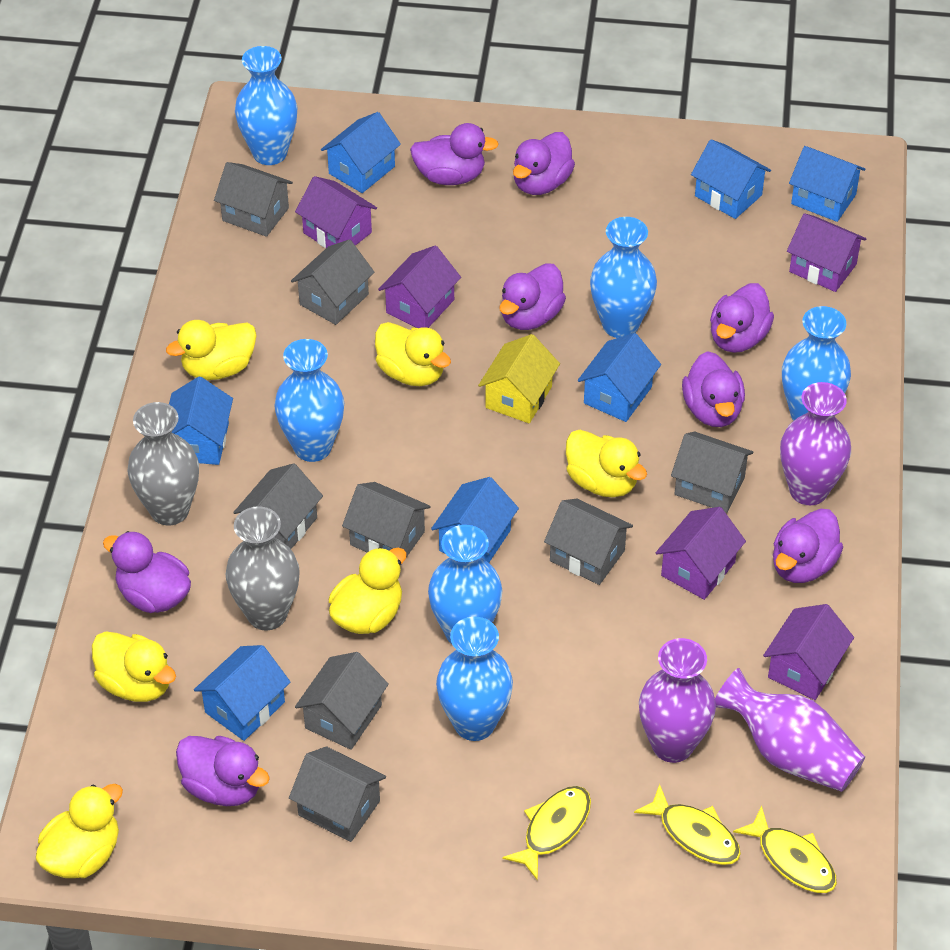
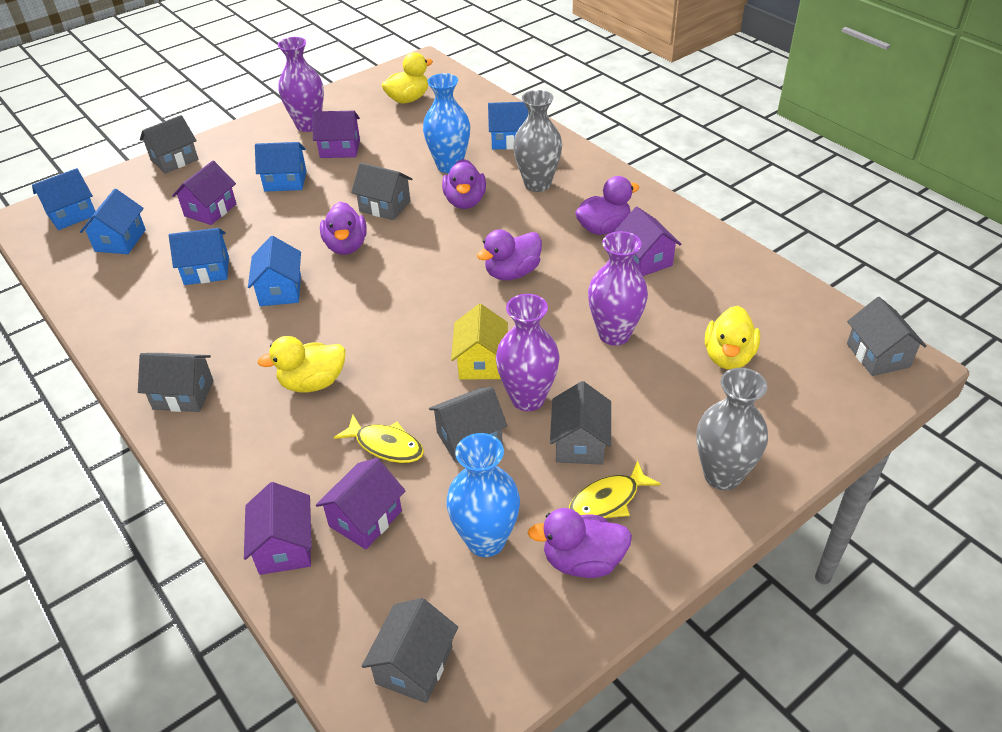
blue house: 7 -> 6
blue vase: 6 -> 2
grey house: 8 -> 7
purple duck: 8 -> 5
yellow duck: 6 -> 3
yellow fish: 3 -> 2

